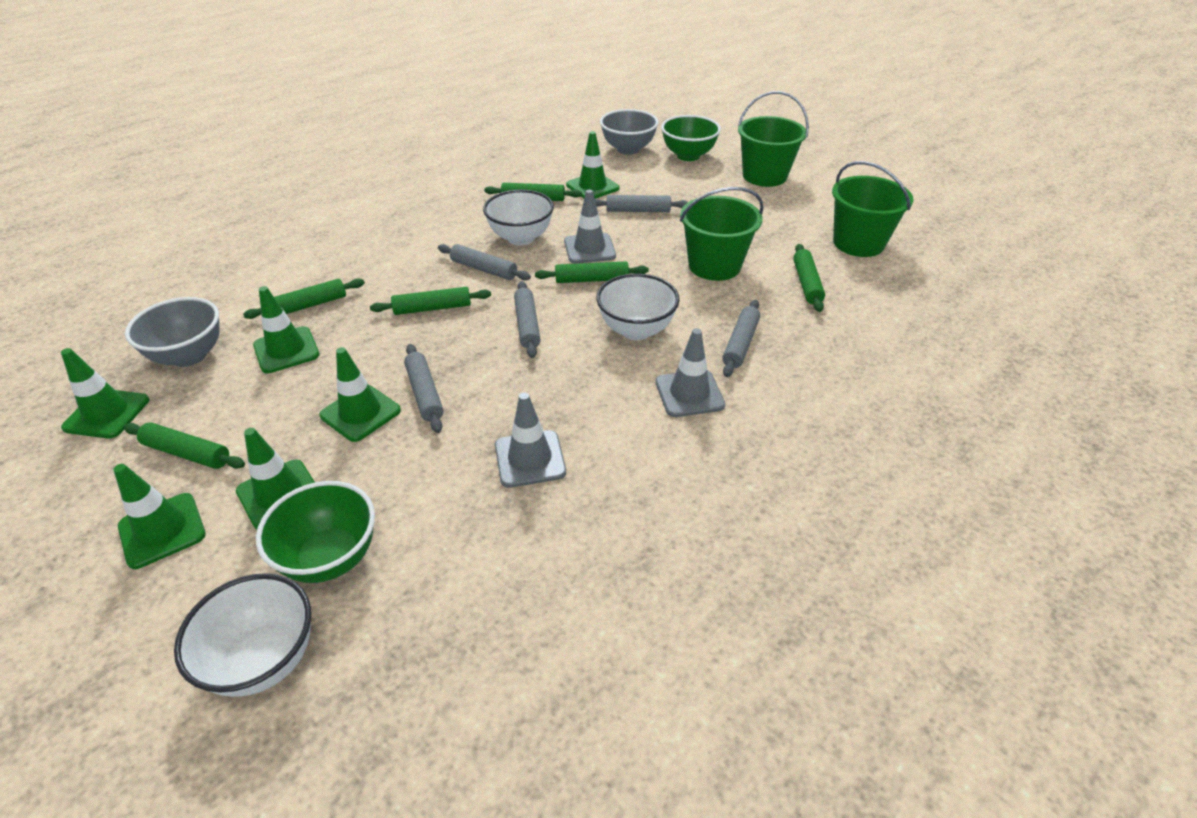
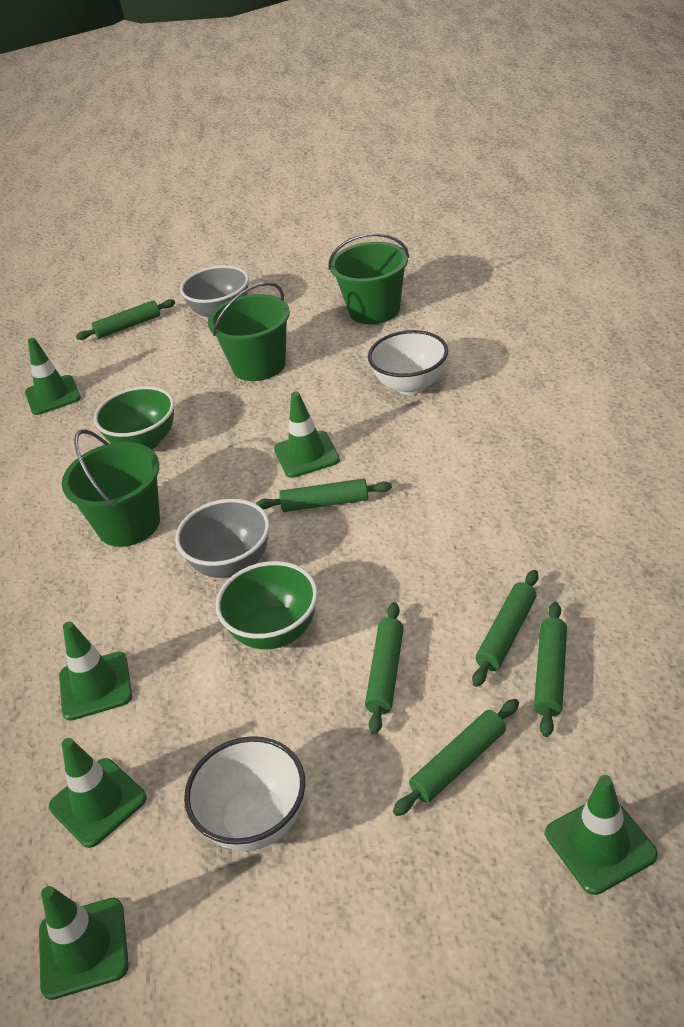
grey rolling pin: 5 -> 0
grey traffic cone: 3 -> 0
white bowl: 3 -> 2

